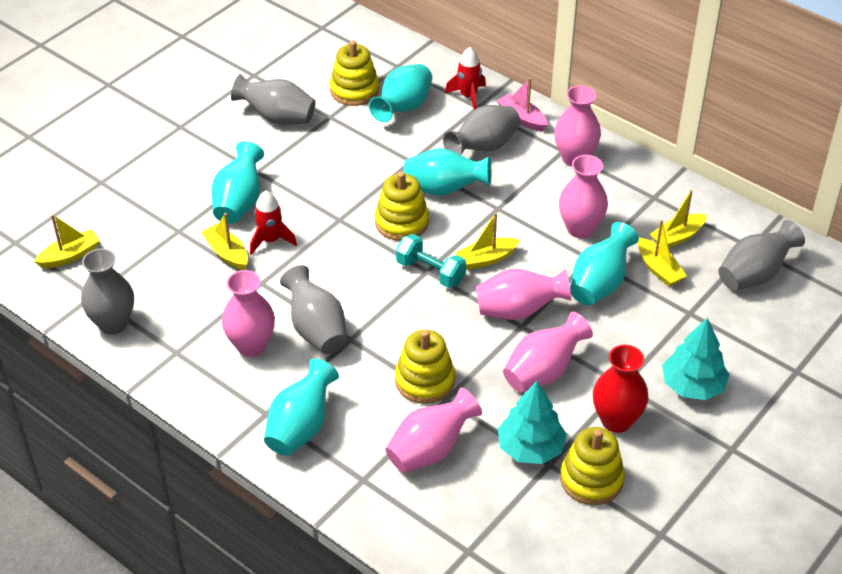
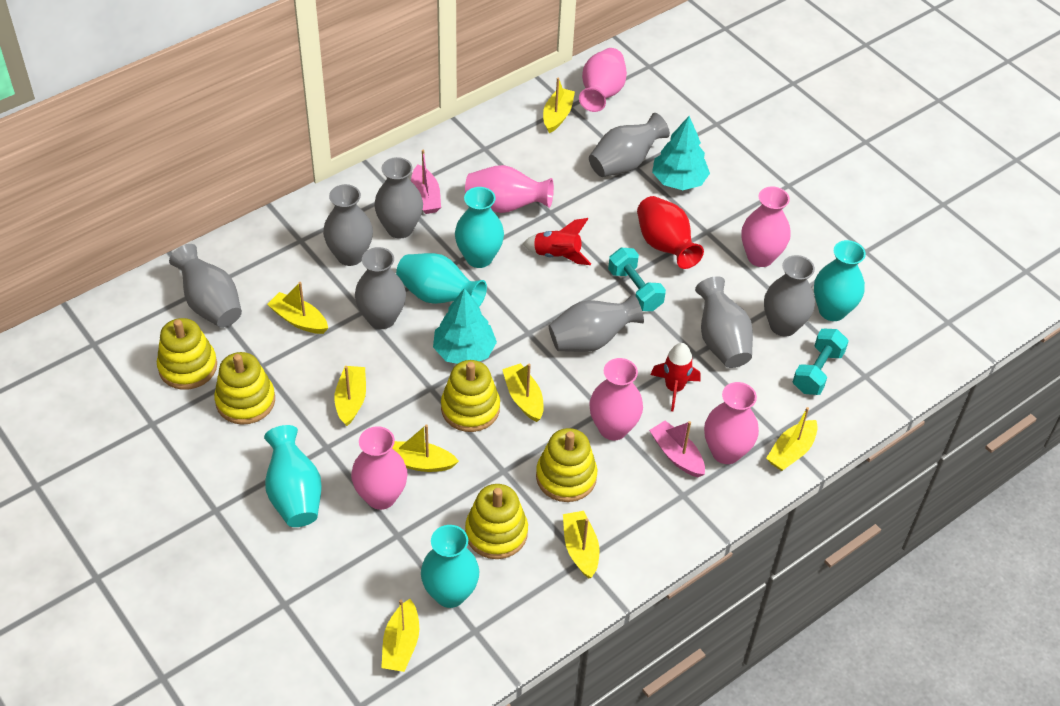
grey vase: 5 -> 8
pink boat: 1 -> 2
turquoise dumbbell: 1 -> 2
yellow boat: 5 -> 8
yellow stacking toy: 4 -> 5

